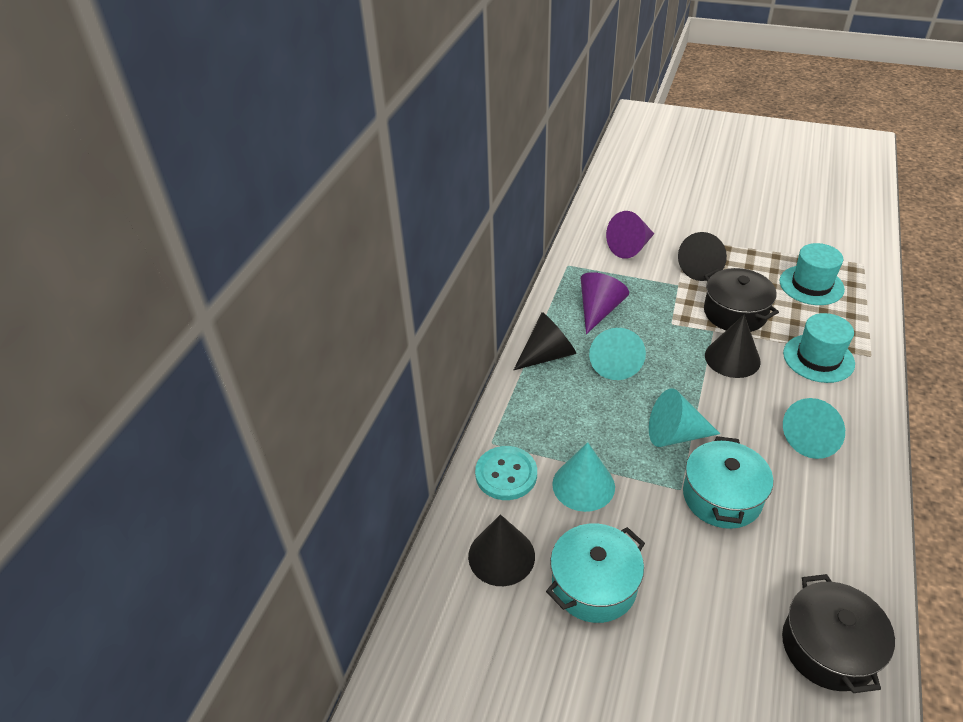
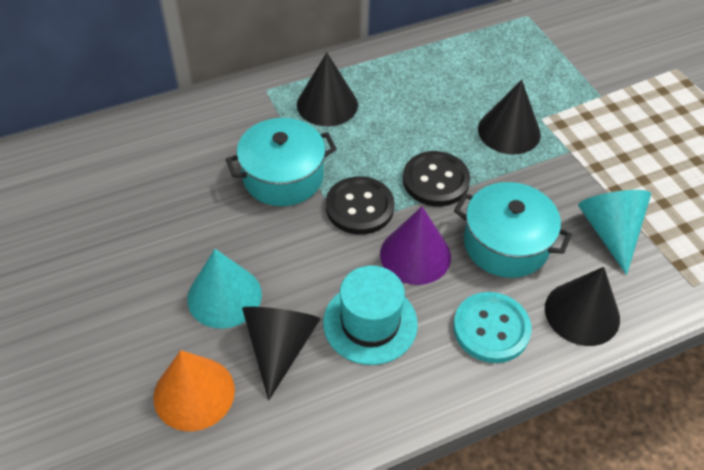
black button: 0 -> 2
black pot: 2 -> 0
orange cone: 0 -> 1
purple cone: 2 -> 1
turquoise cone: 4 -> 2
turquoise hat: 2 -> 1

